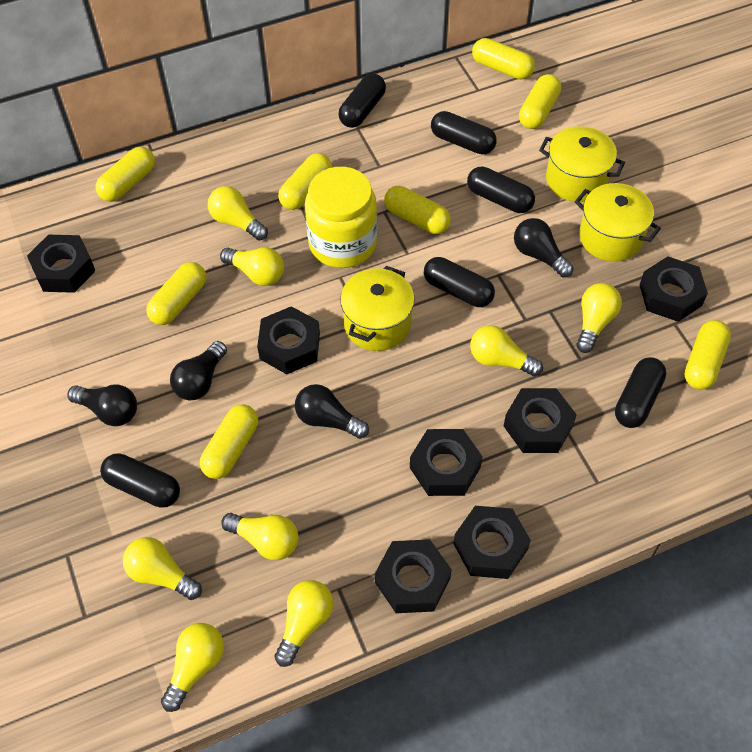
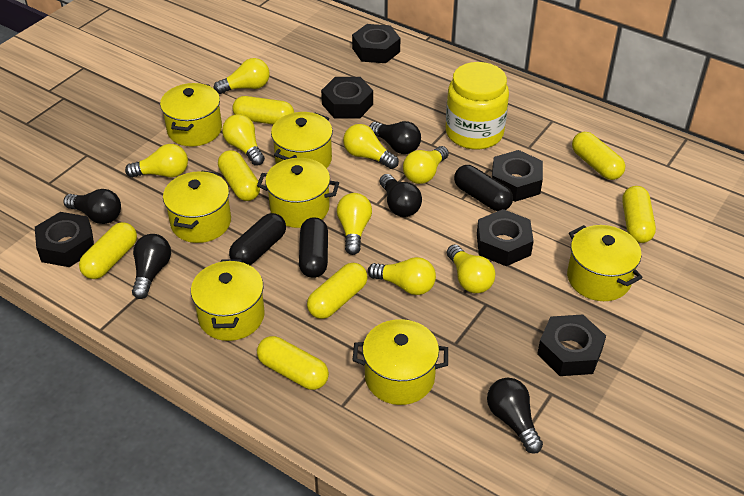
black capsule: 6 -> 3
black light bulb: 4 -> 5
black nut: 7 -> 6
yellow capsule: 8 -> 7
yellow pot: 3 -> 7

